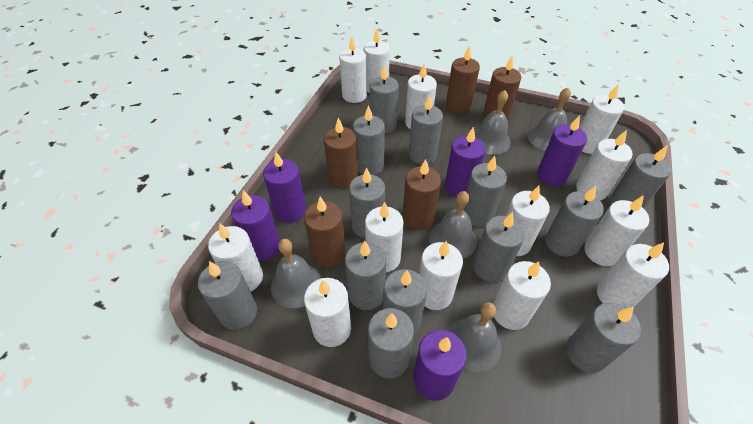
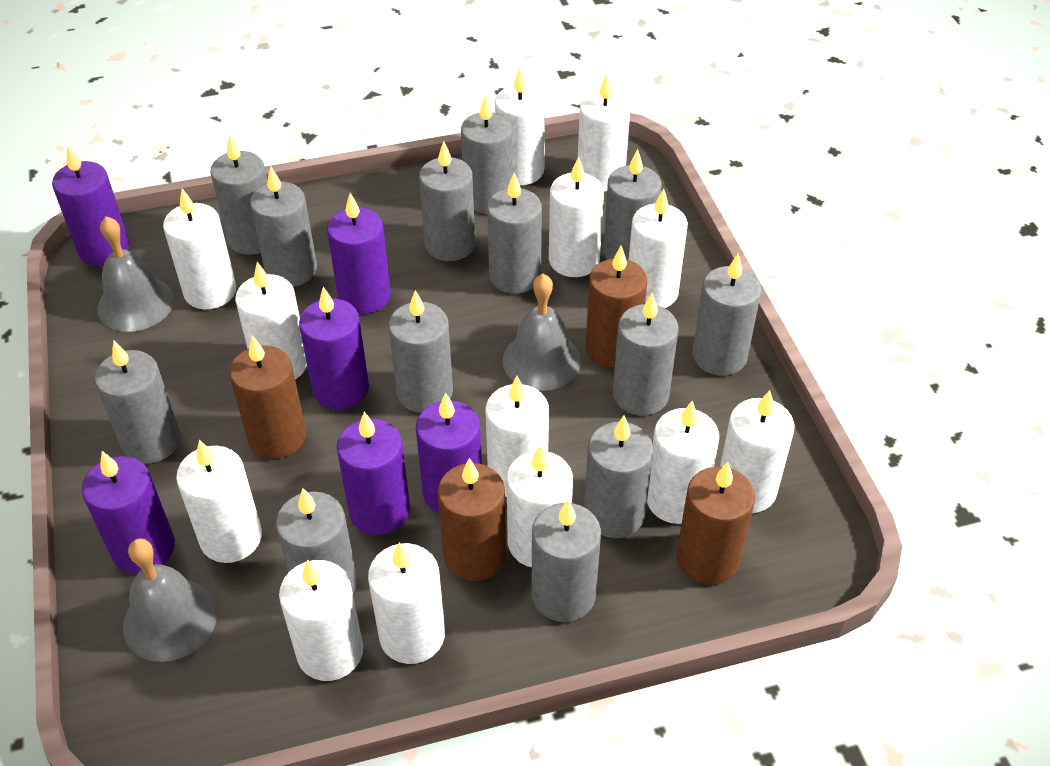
brown candle: 5 -> 4
grey bell: 5 -> 3
purple candle: 5 -> 6

